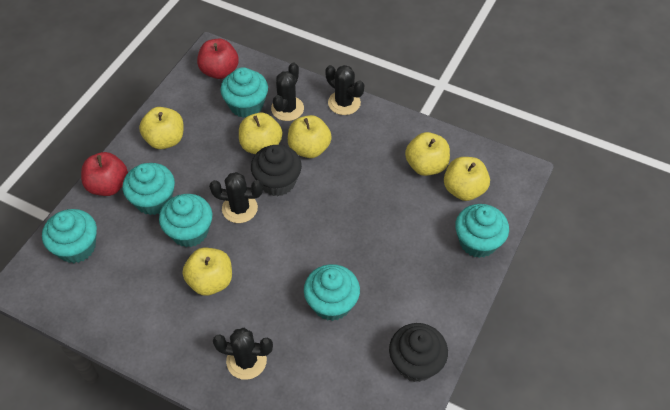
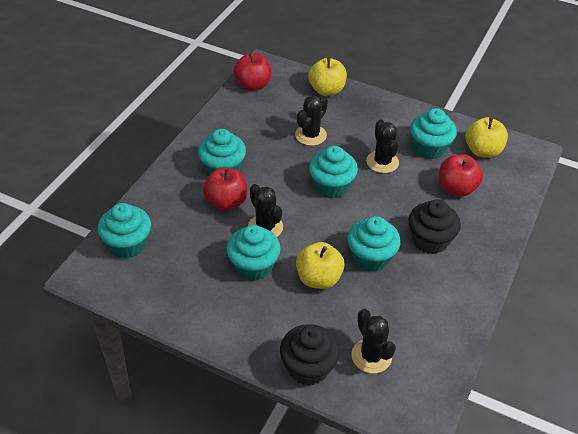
red apple: 2 -> 3
yellow apple: 6 -> 3

